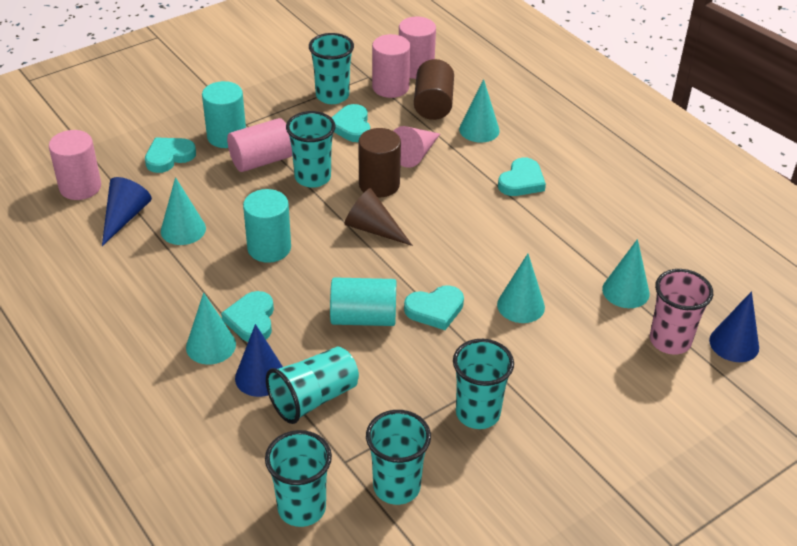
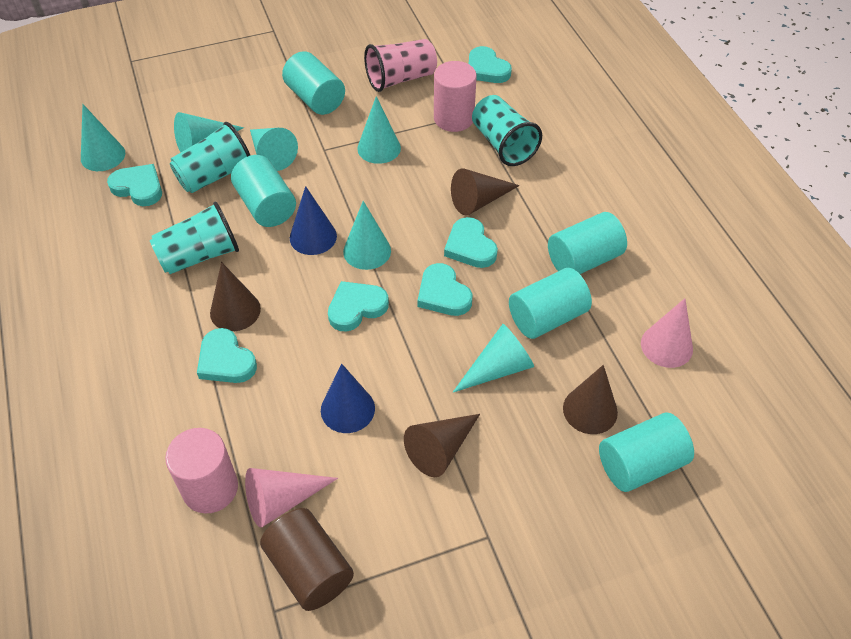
blue cone: 3 -> 2
brown cone: 1 -> 4
brown cylinder: 2 -> 1
pink cone: 1 -> 2
pink cylinder: 4 -> 2
turquoise cone: 5 -> 6
turquoise cup: 6 -> 3
turquoise cylinder: 3 -> 5
turquoise heart: 5 -> 6

